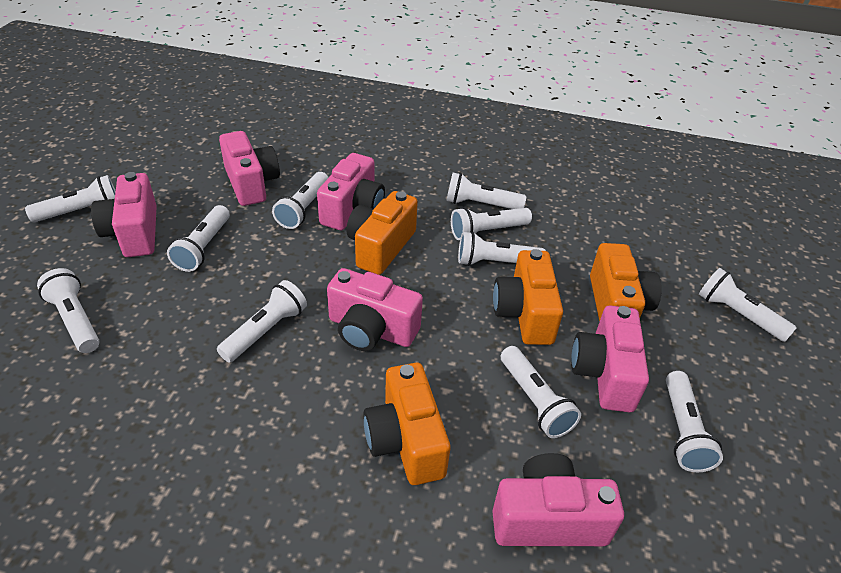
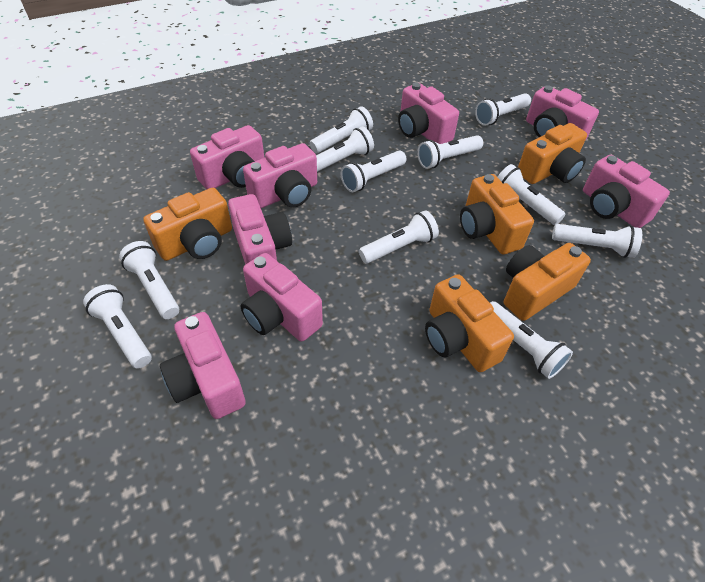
orange camera: 4 -> 5
pink camera: 6 -> 8

